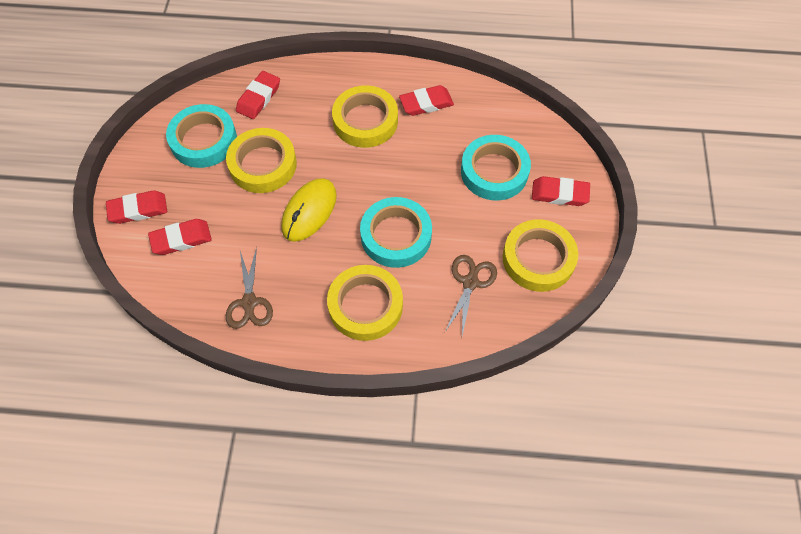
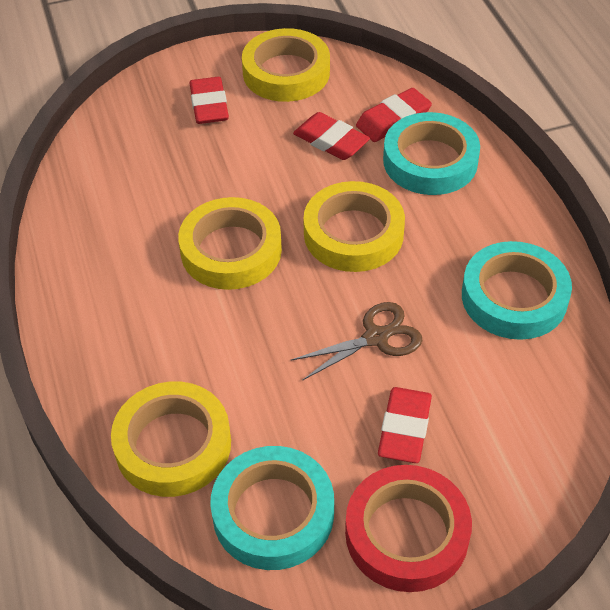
brown scissors: 2 -> 1
red eraser: 5 -> 4
red tape: 0 -> 1
yellow mouse: 1 -> 0

